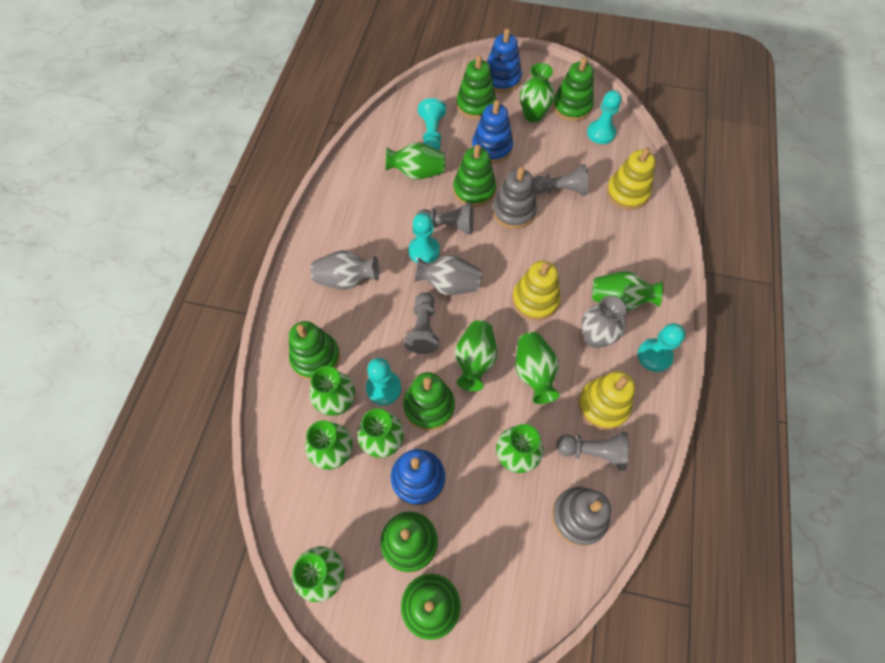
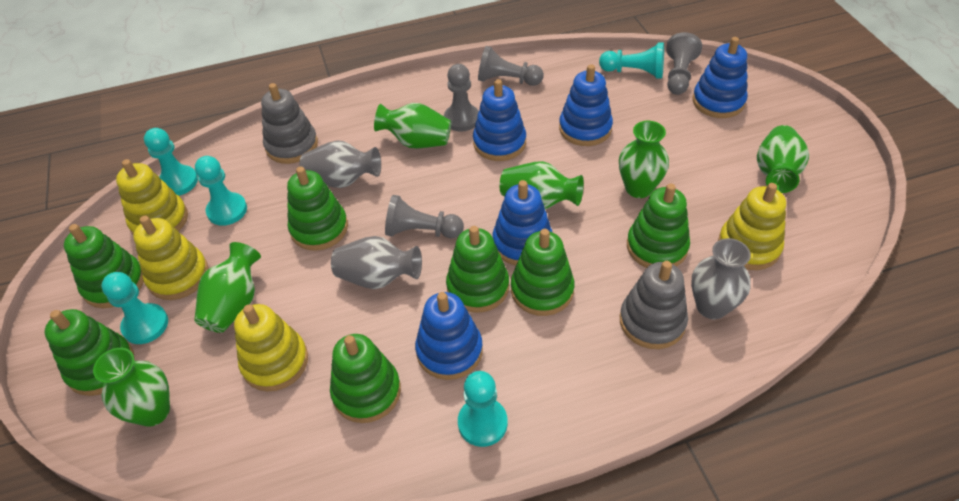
blue stacking toy: 3 -> 5
green vase: 10 -> 6
yellow stacking toy: 3 -> 4

